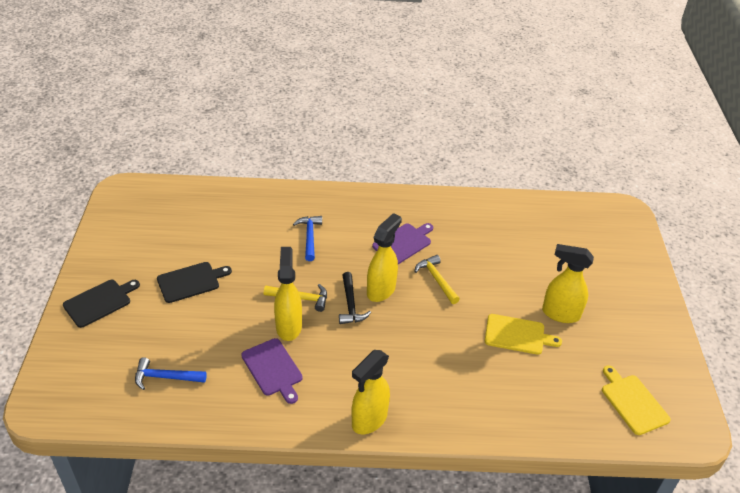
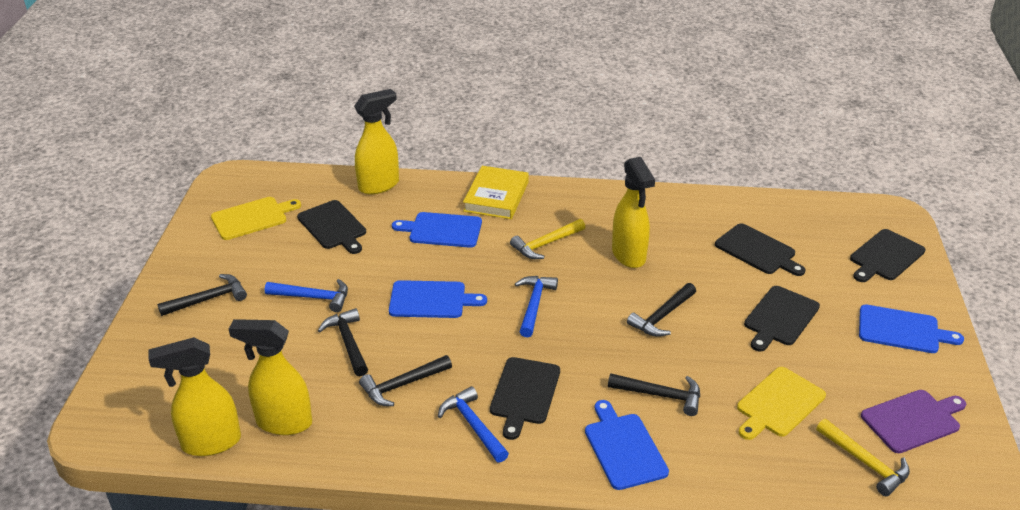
black cutting board: 2 -> 5
black hammer: 1 -> 5
blue cutting board: 0 -> 4
blue hammer: 2 -> 3
purple cutting board: 2 -> 1
yellow book: 0 -> 1

